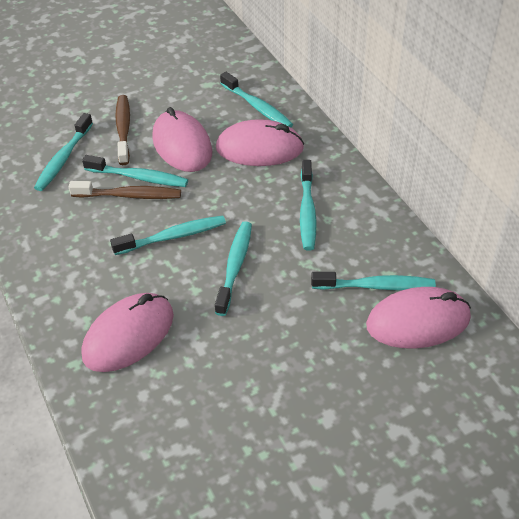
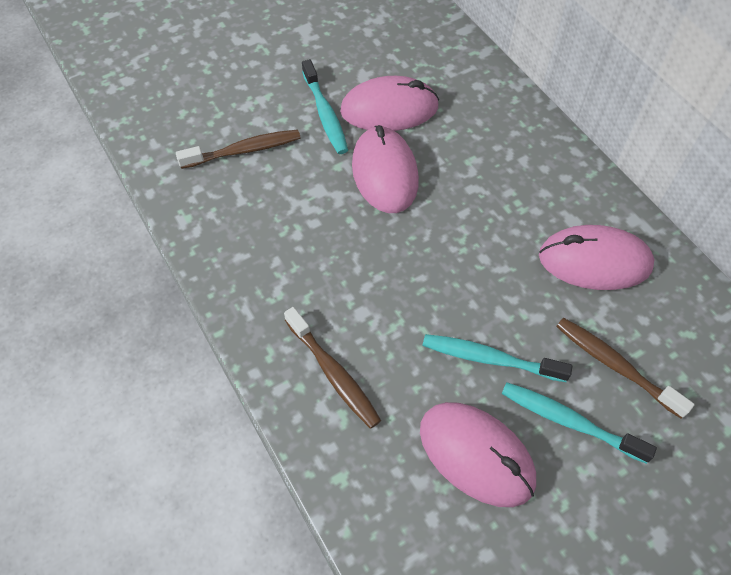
brown toothbrush: 2 -> 3
turquoise toothbrush: 7 -> 3

